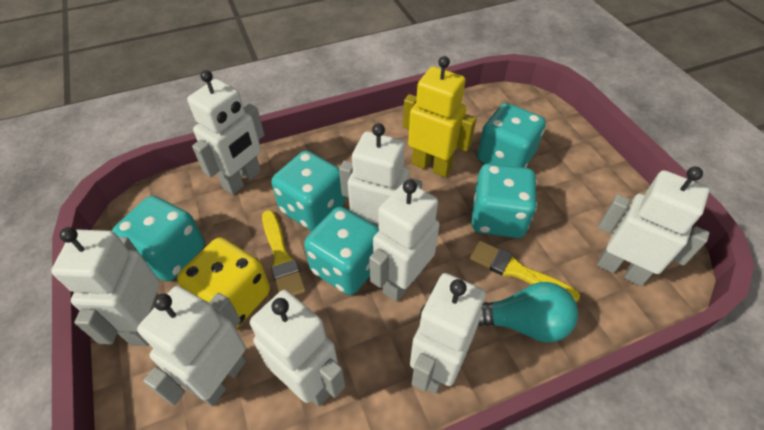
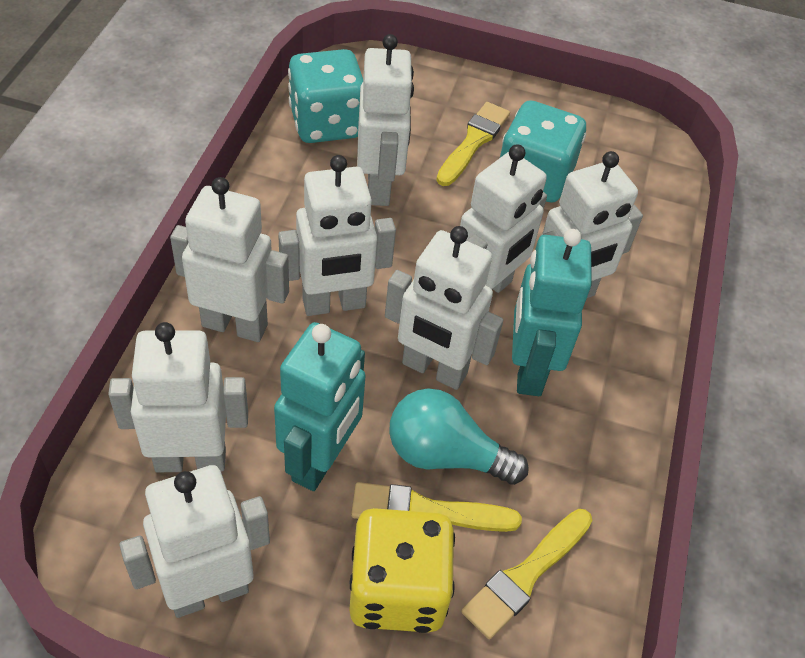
turquoise dice: 5 -> 2
turquoise robot: 0 -> 2
yellow brush: 2 -> 3
yellow robot: 1 -> 0

